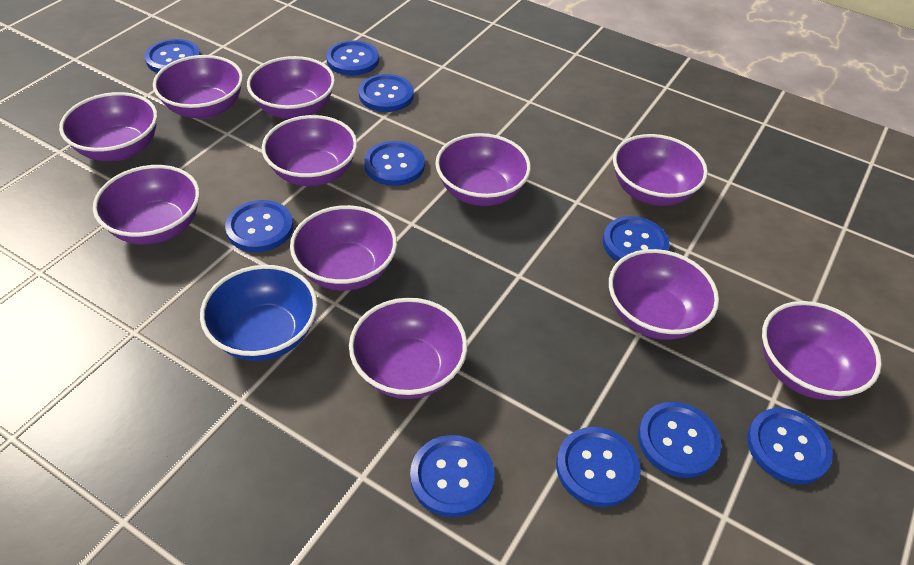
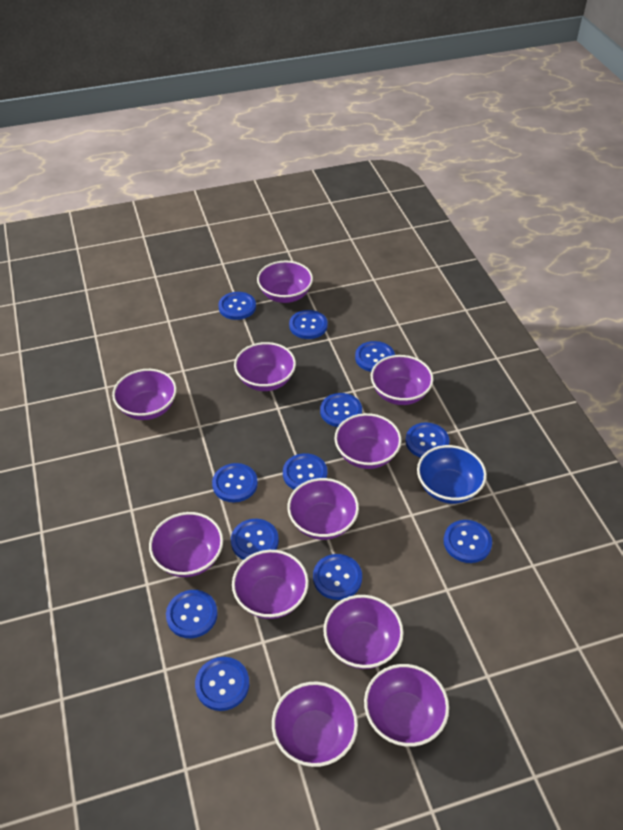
blue button: 10 -> 12

